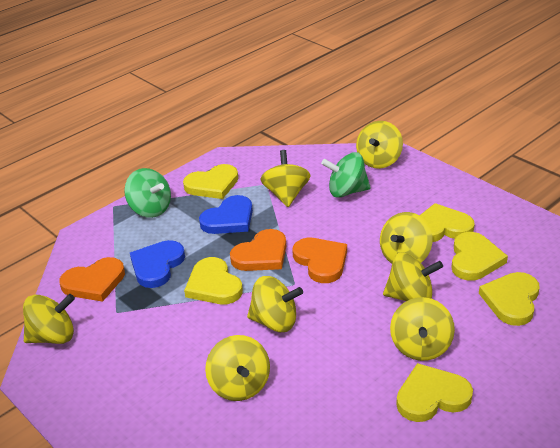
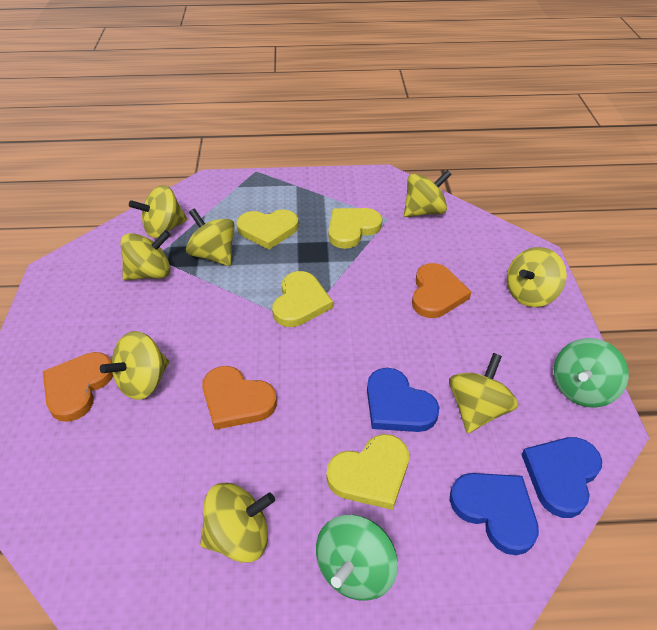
blue heart: 2 -> 3
yellow heart: 6 -> 4

